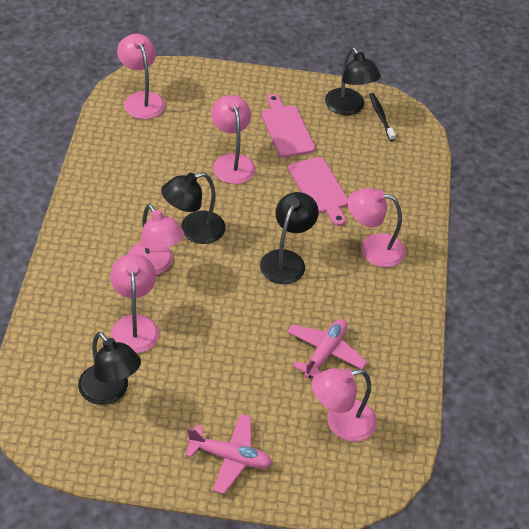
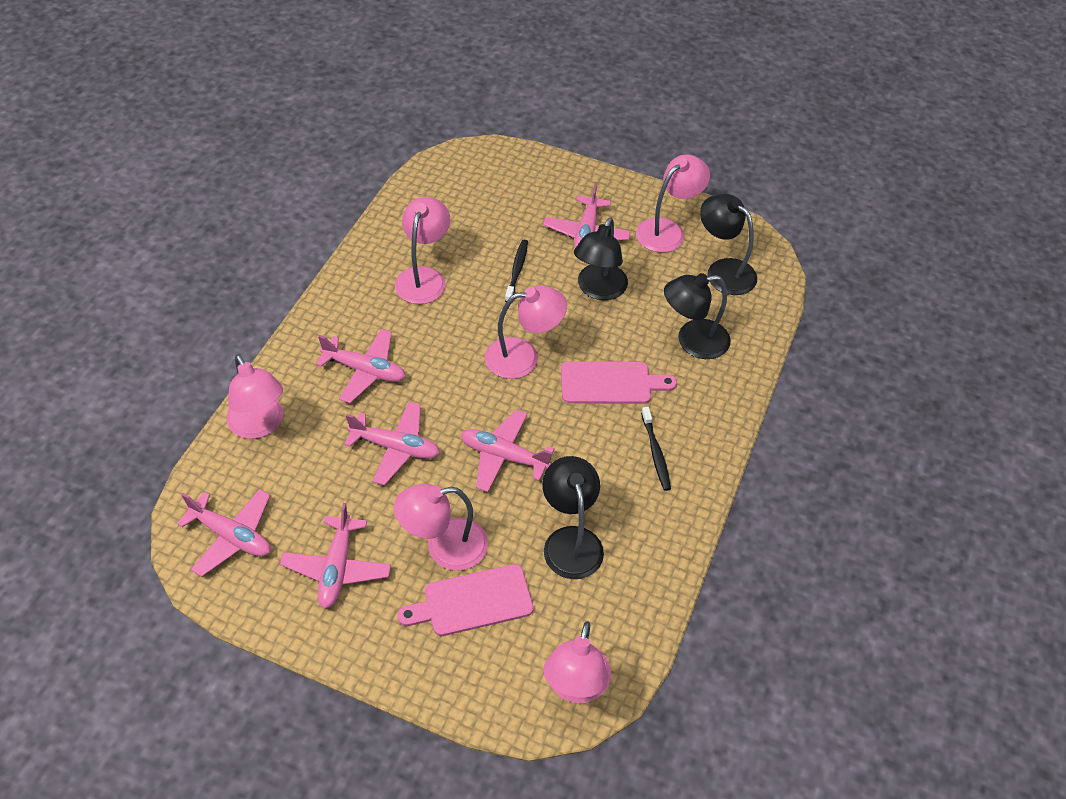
black toothbrush: 1 -> 2
pink plane: 2 -> 6

